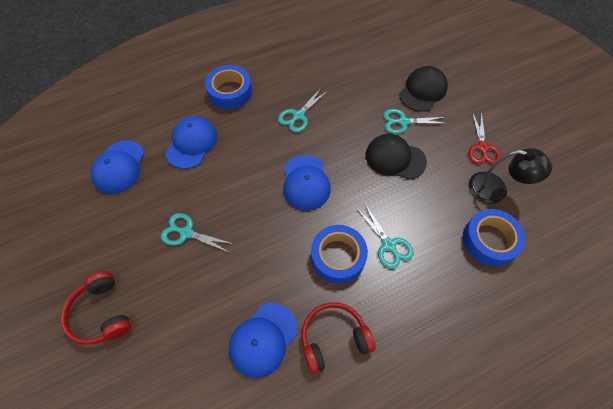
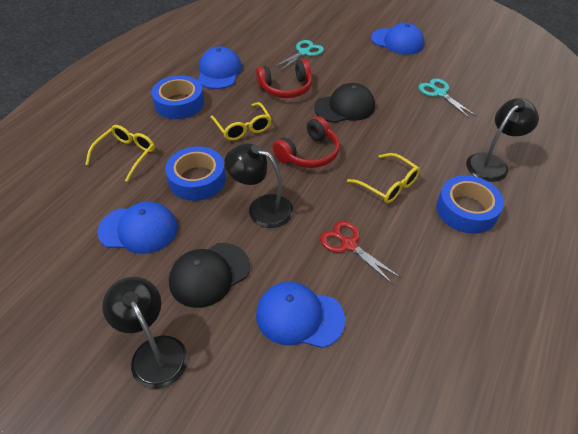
black lamp: 1 -> 3
turquoise scissors: 4 -> 2
yellow glasses: 0 -> 3

